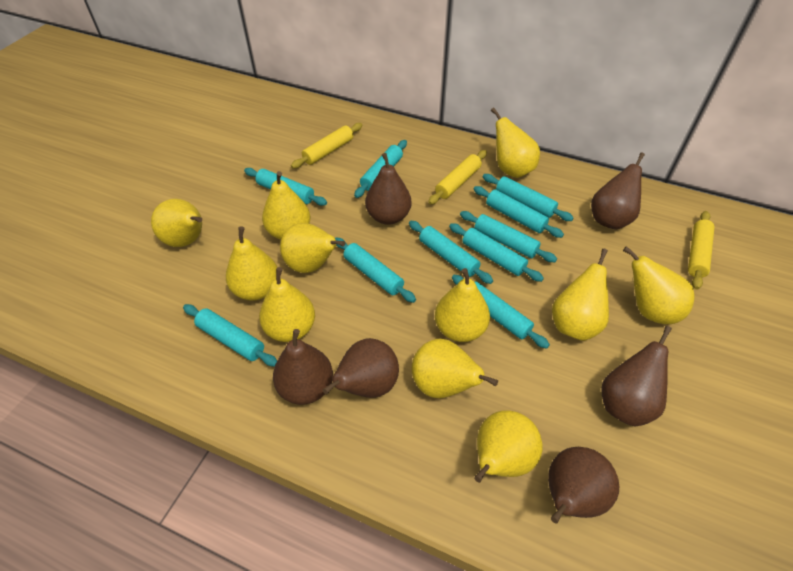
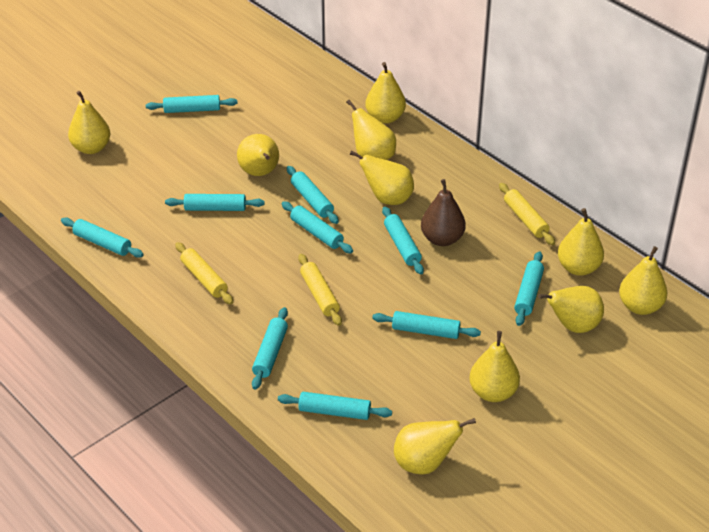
brown pear: 6 -> 1
yellow pear: 11 -> 10

